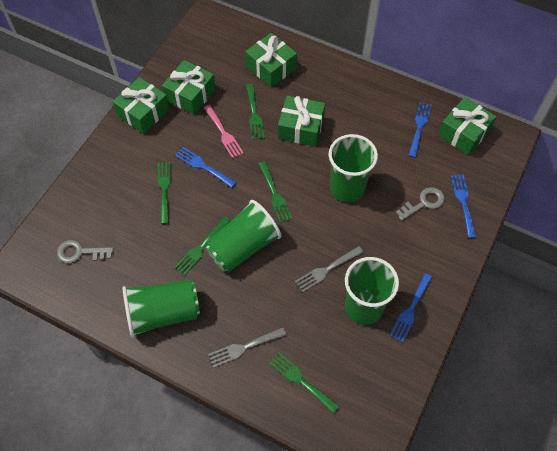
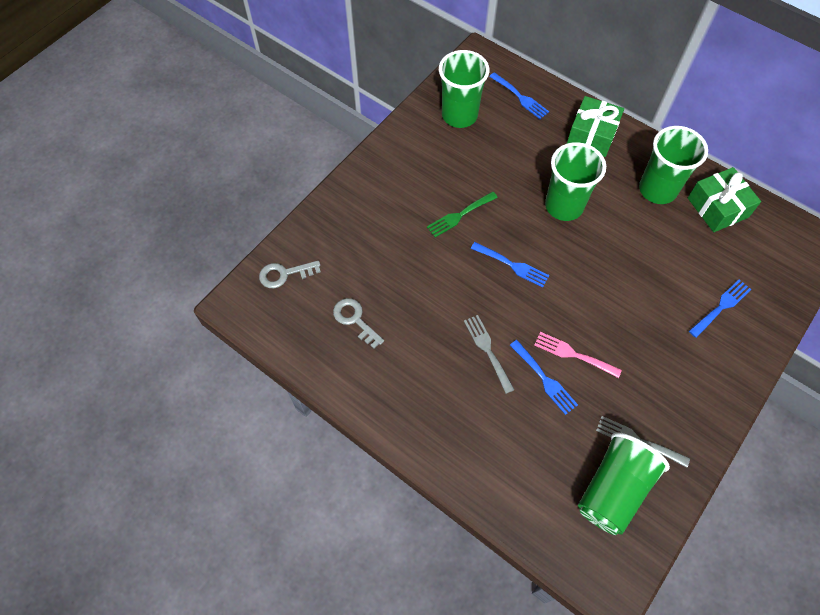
green fork: 5 -> 1
green gift: 5 -> 2

